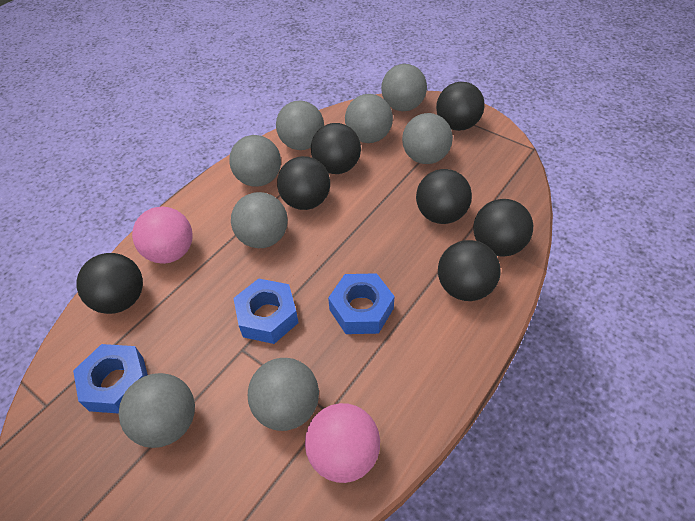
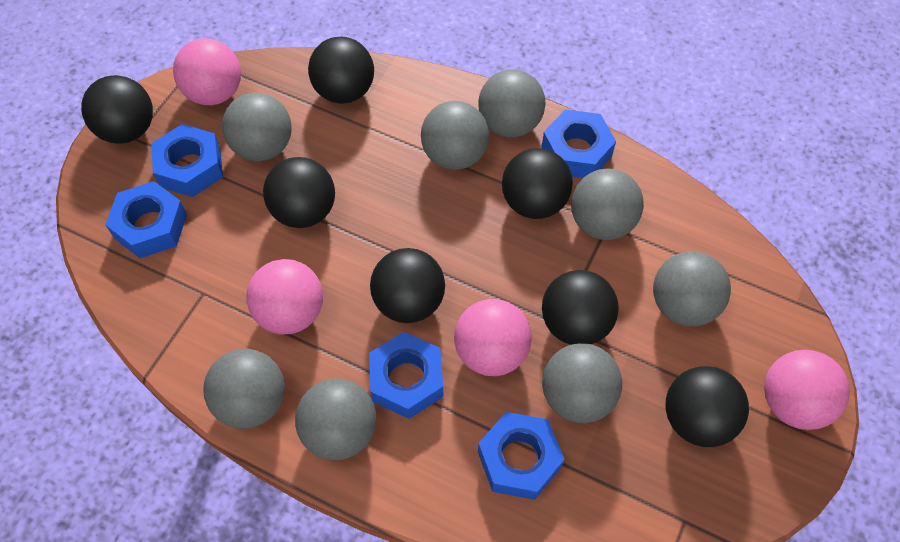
blue nut: 3 -> 5
pink ball: 2 -> 4

